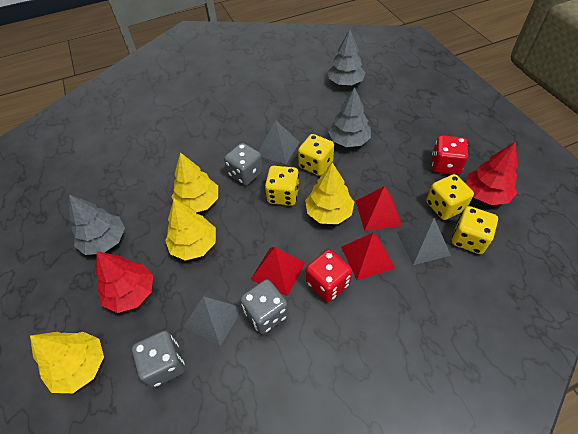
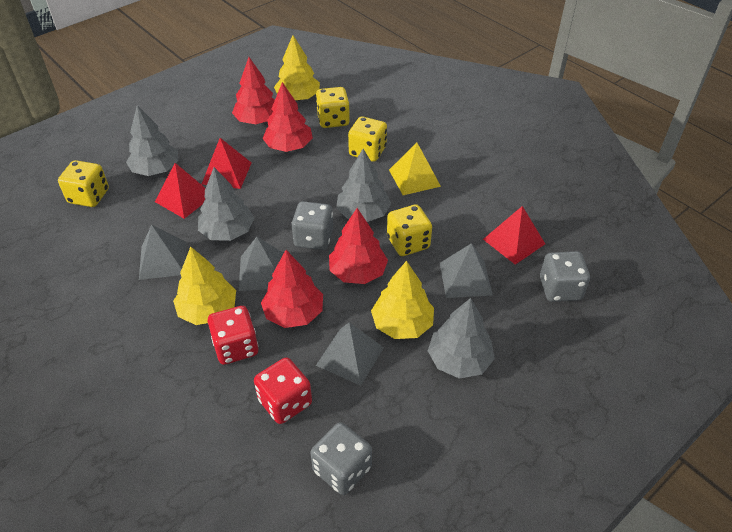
grey pyramid: 3 -> 4
grey tree: 3 -> 4
red tree: 2 -> 4
yellow pyramid: 0 -> 1
yellow tree: 4 -> 3

